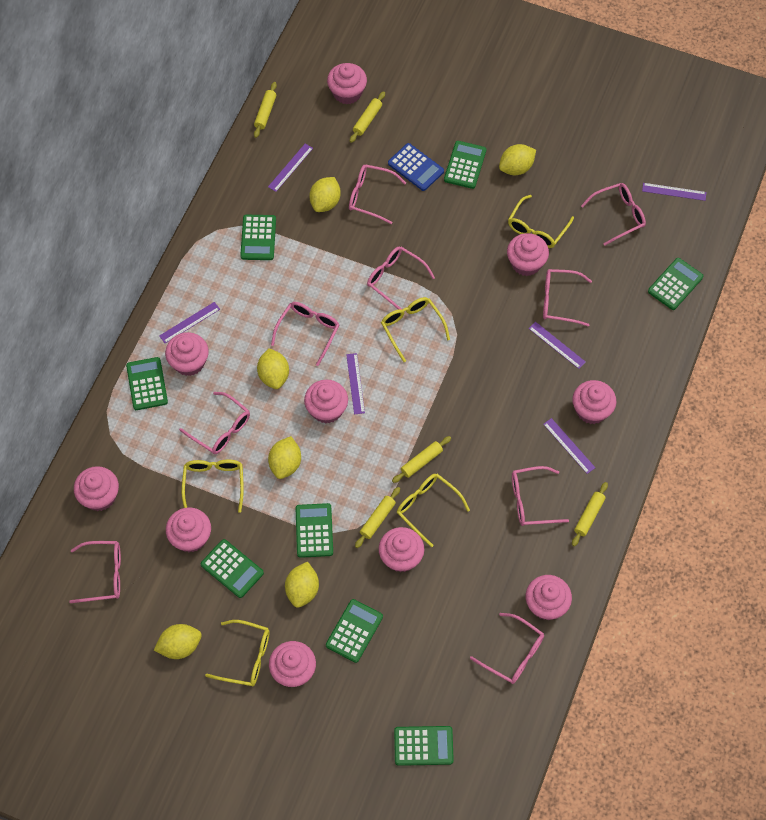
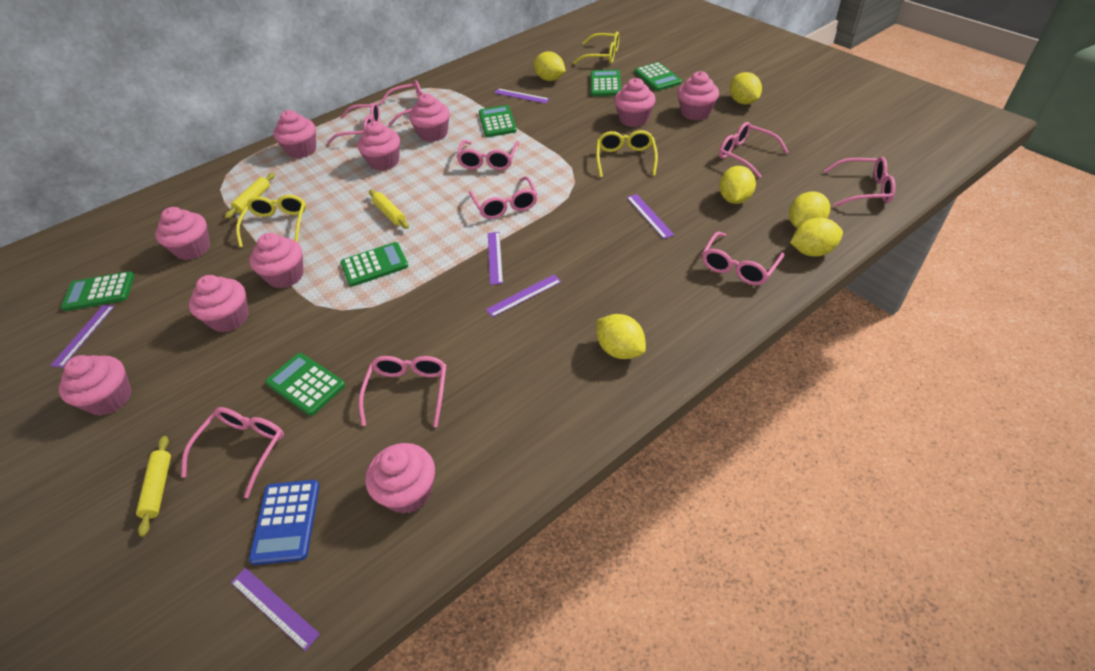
green calculator: 8 -> 6
yellow glasses: 5 -> 3
yellow rolling pin: 5 -> 3

